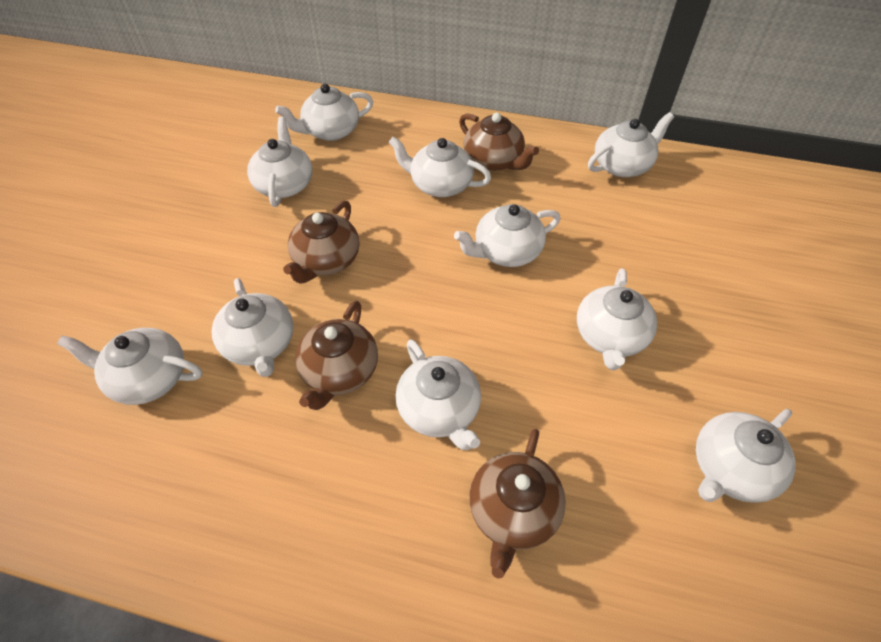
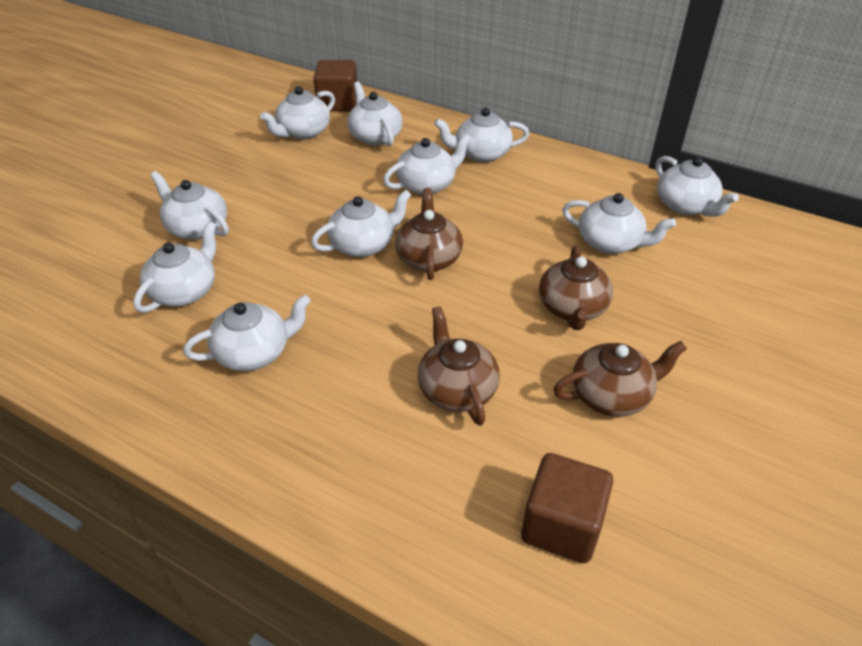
brown cube: 0 -> 2

